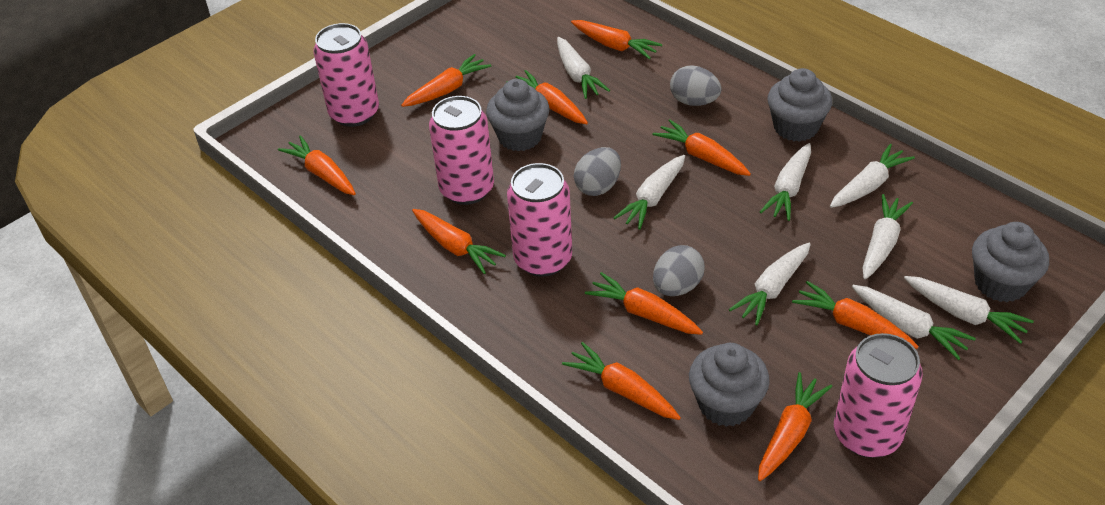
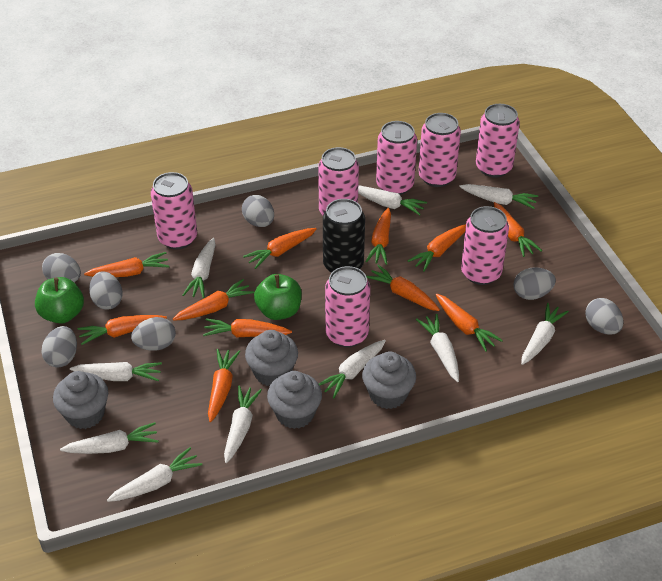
black can: 0 -> 1
green apple: 0 -> 2
grey egg: 3 -> 7
orange carrot: 10 -> 11
pink can: 4 -> 7
white carrot: 8 -> 10

